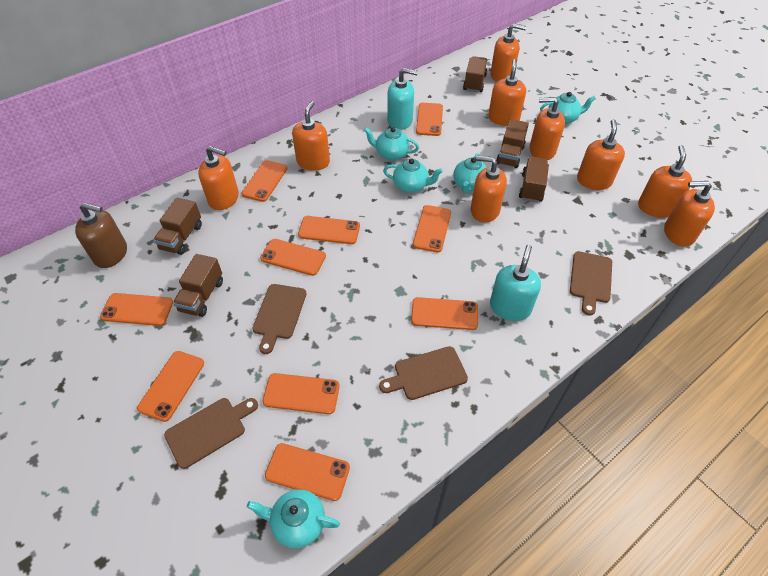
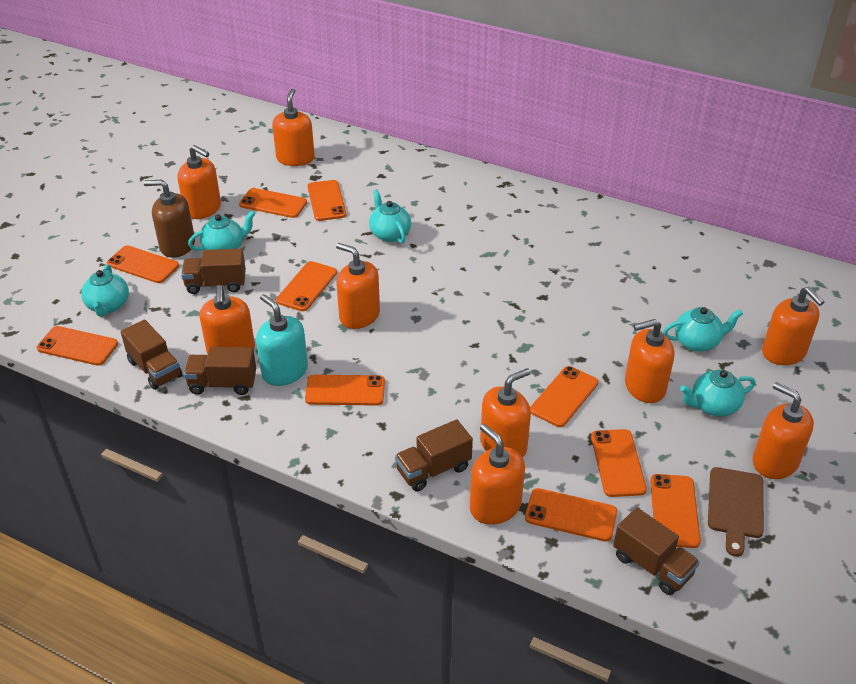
brown cutting board: 4 -> 1
turquoise soap dispenser: 2 -> 1

